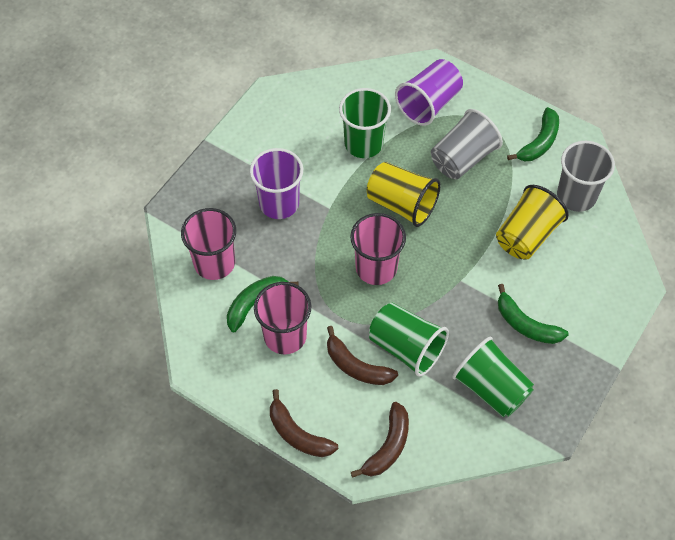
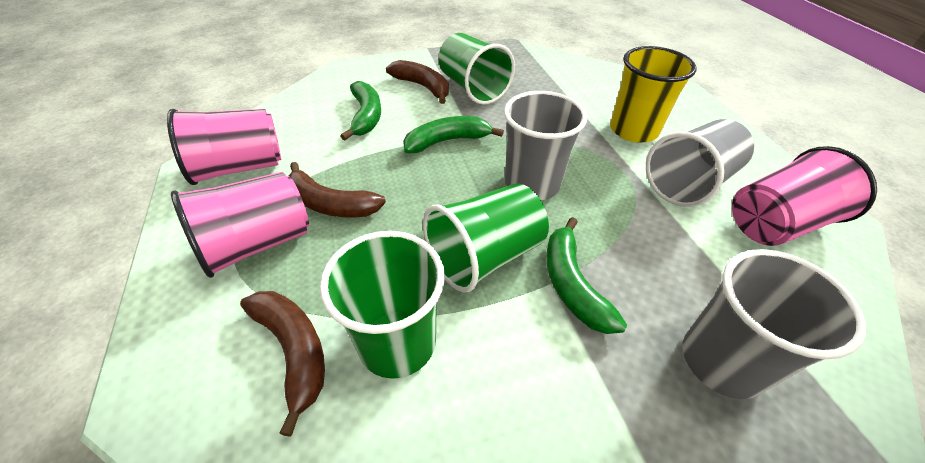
grey cup: 2 -> 3
purple cup: 2 -> 0
yellow cup: 2 -> 1

